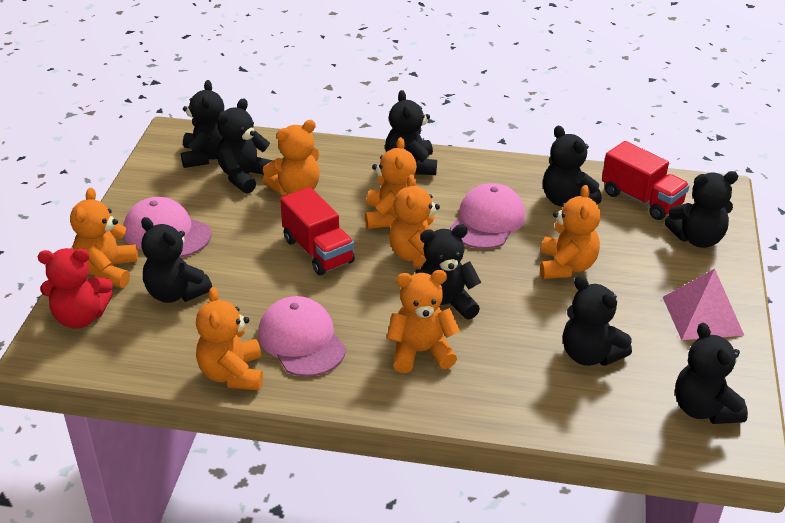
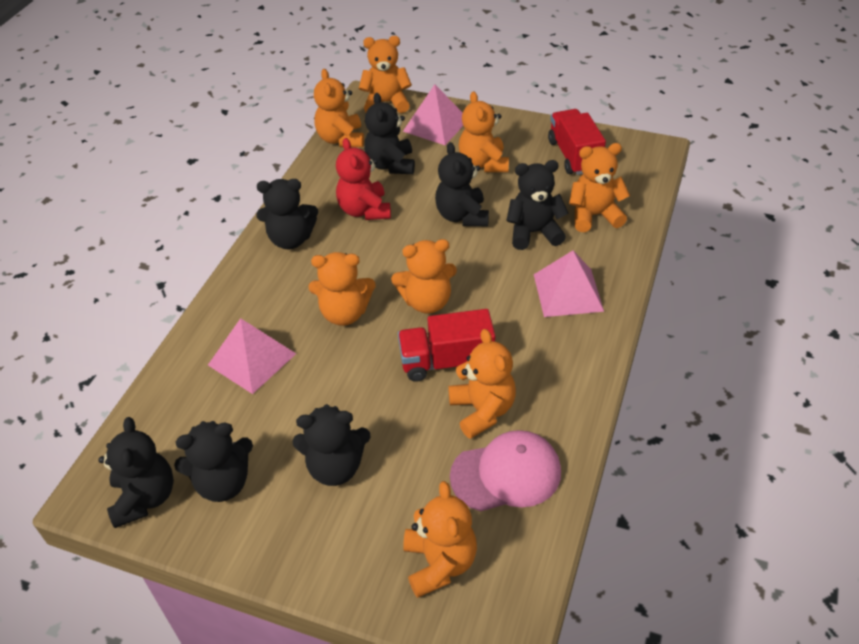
black teddy bear: 9 -> 7
orange teddy bear: 7 -> 8
pink cap: 3 -> 1
pink pyramid: 1 -> 3

